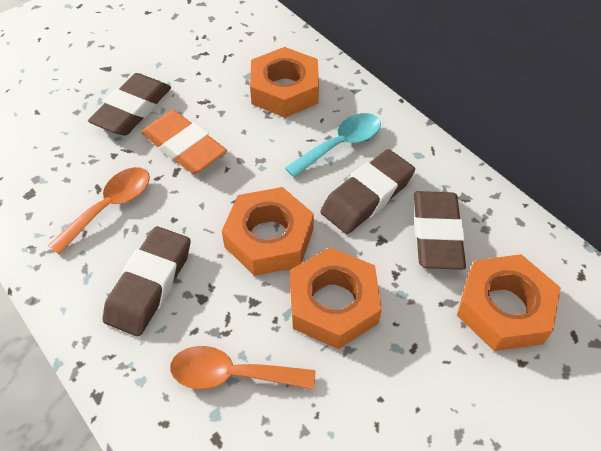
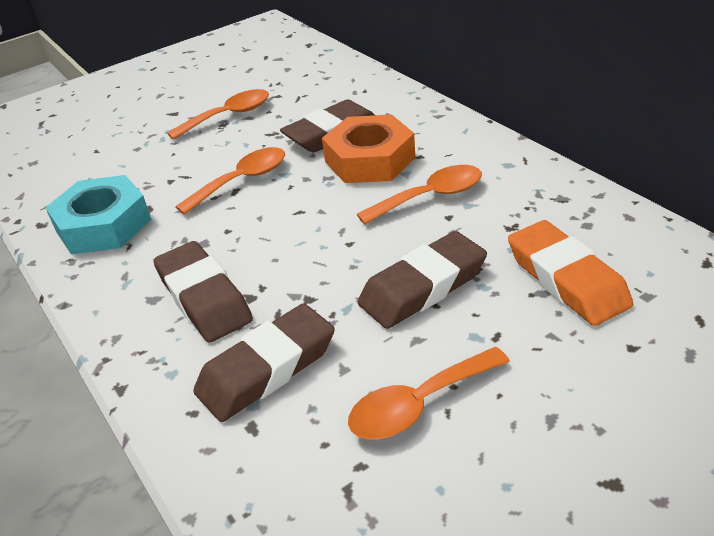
orange nut: 4 -> 1
orange spoon: 2 -> 4
turquoise nut: 0 -> 1
turquoise spoon: 1 -> 0

